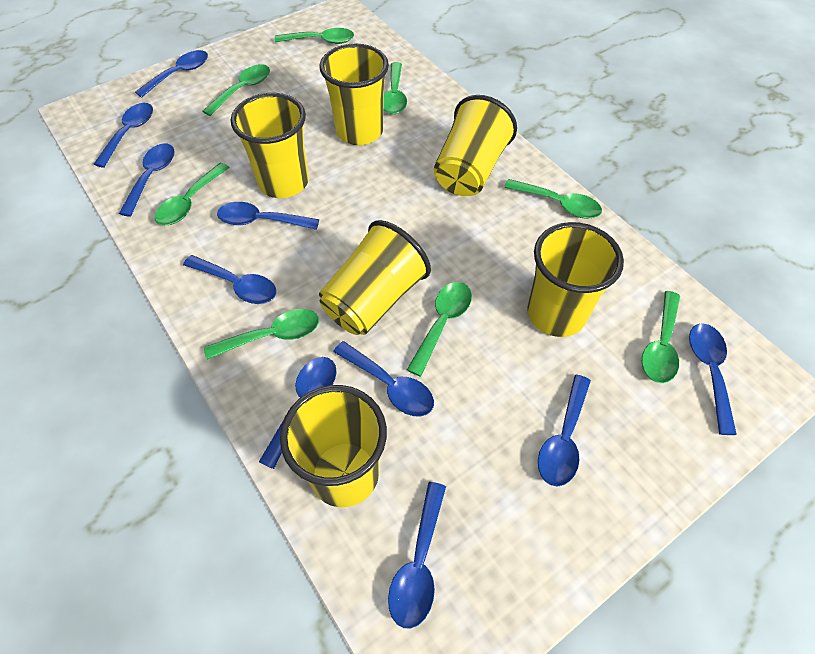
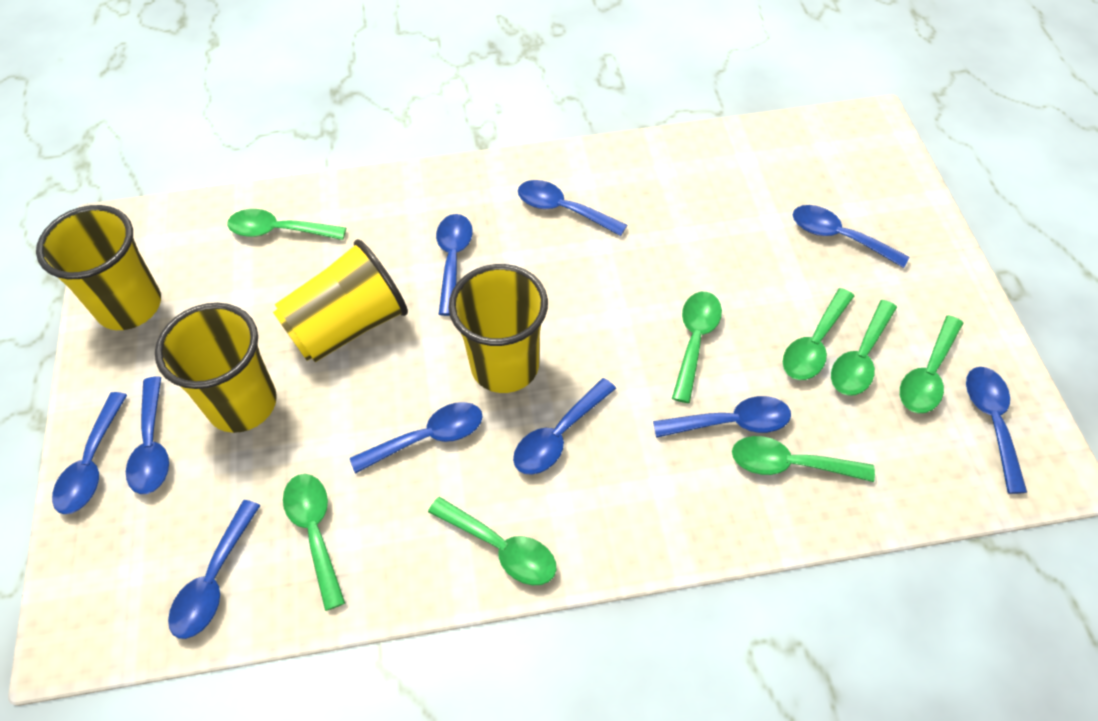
yellow cup: 6 -> 4

